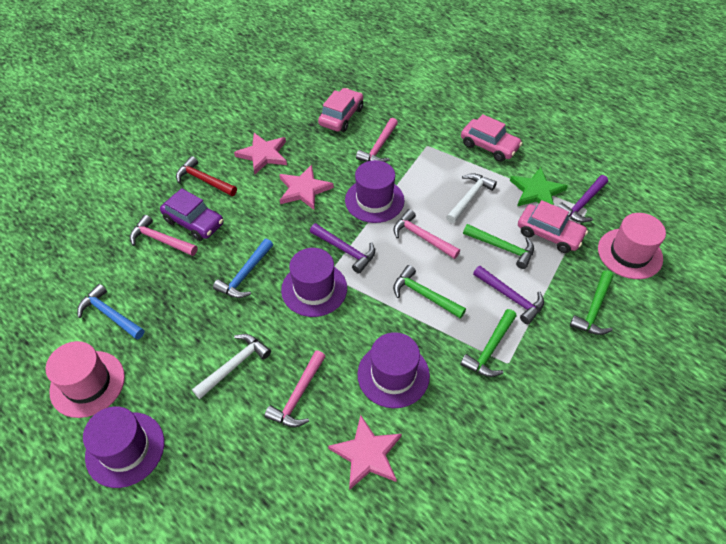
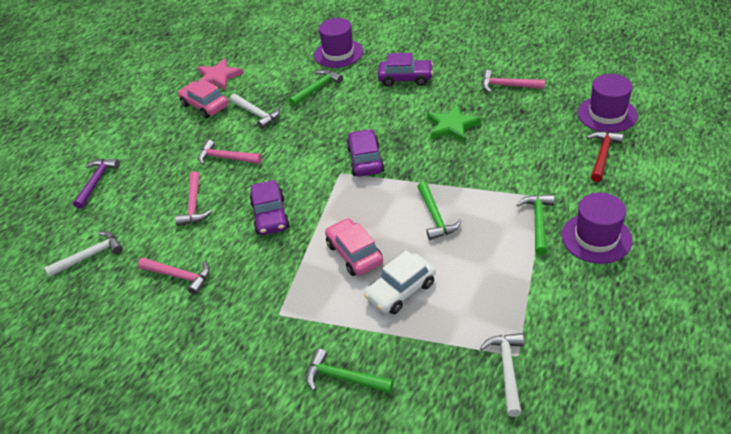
blue hammer: 2 -> 0
pink car: 3 -> 2
pink hat: 2 -> 0
pink star: 3 -> 1
purple car: 1 -> 3
purple hammer: 3 -> 1
purple hat: 4 -> 3
white car: 0 -> 1
white hammer: 2 -> 3

